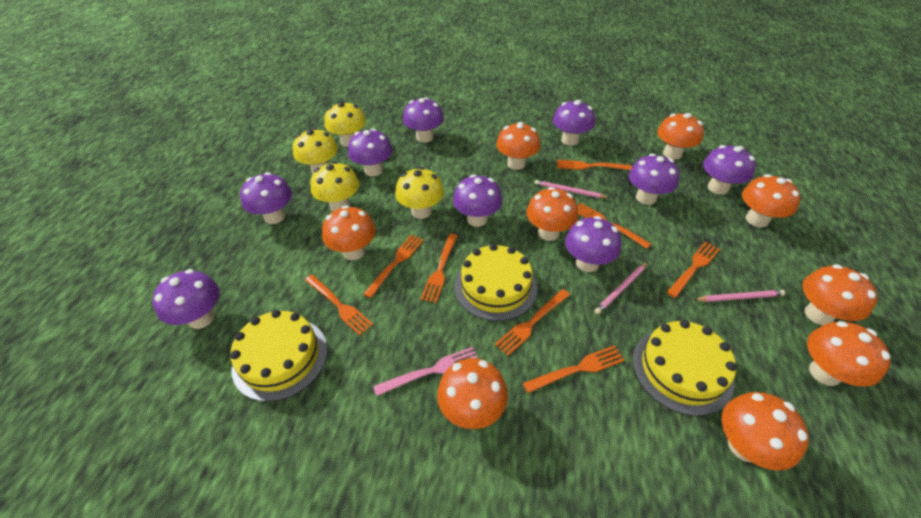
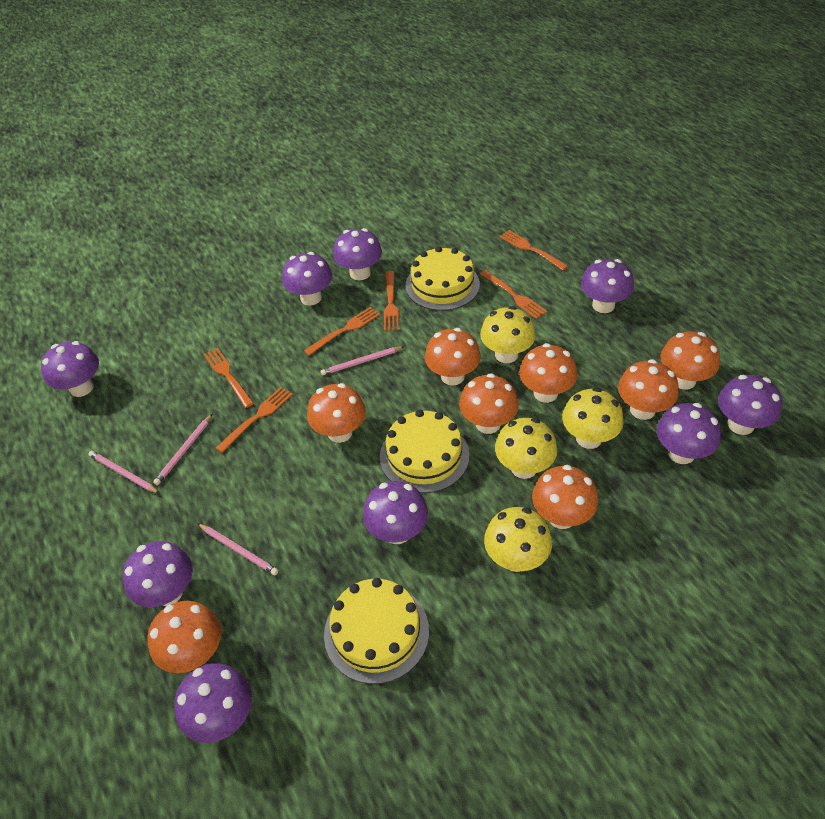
orange fork: 8 -> 6
orange mushroom: 9 -> 8
pink fork: 1 -> 0
pink pencil: 3 -> 4

